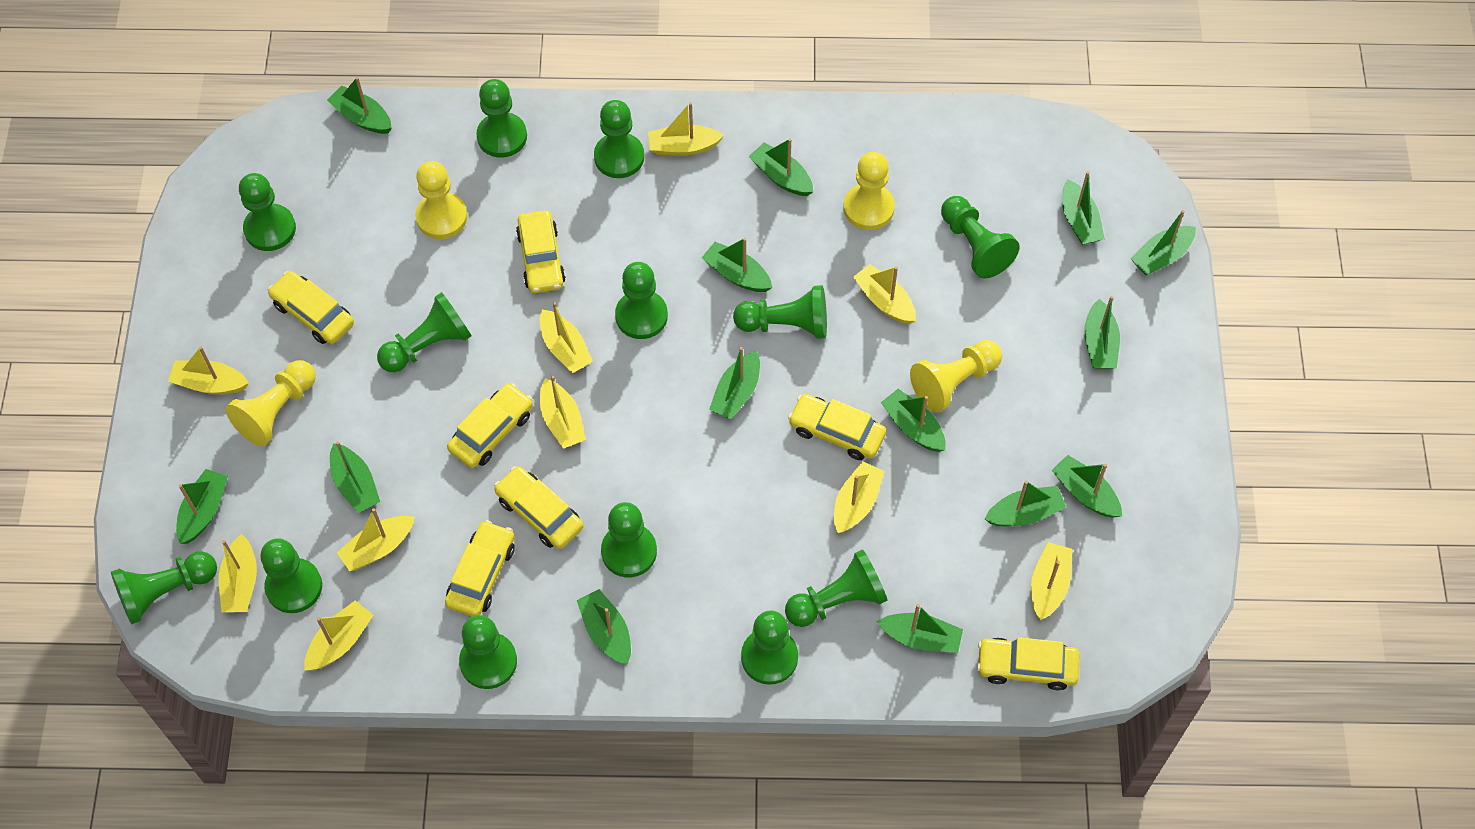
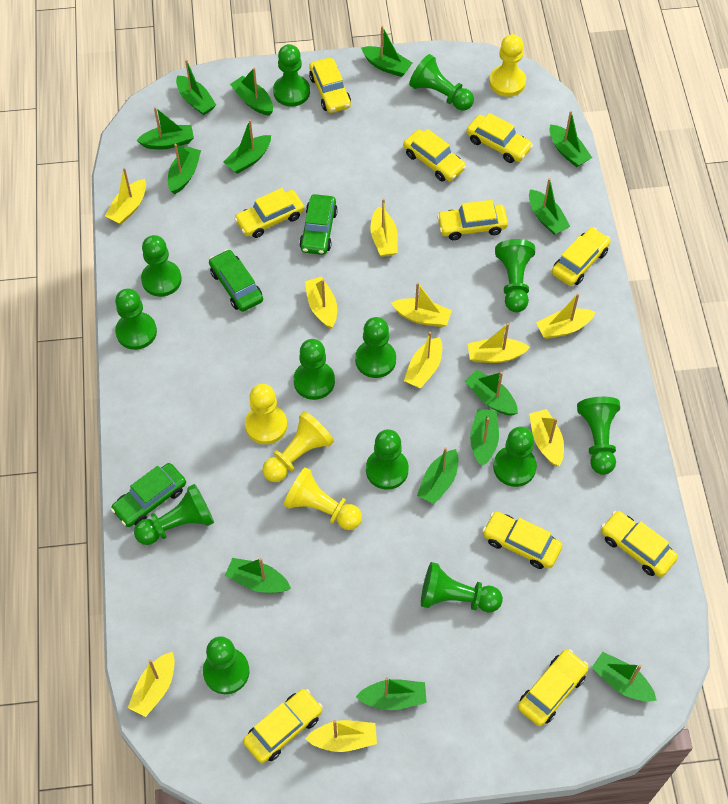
green car: 0 -> 3
yellow car: 7 -> 10

